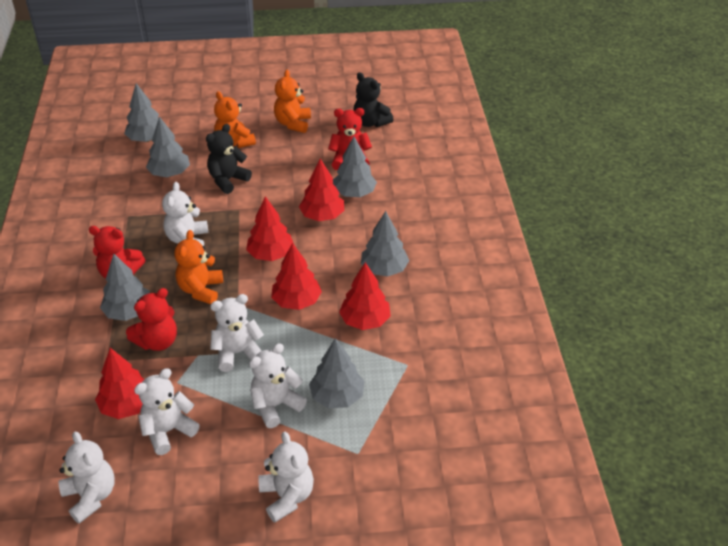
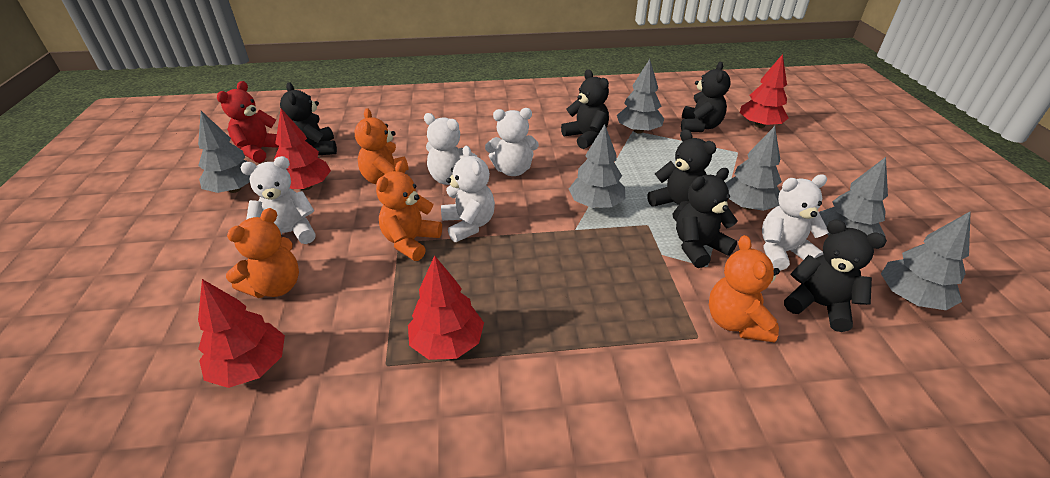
black teddy bear: 2 -> 6
orange teddy bear: 3 -> 4
red teddy bear: 3 -> 1
red tree: 5 -> 4
white teddy bear: 6 -> 5

